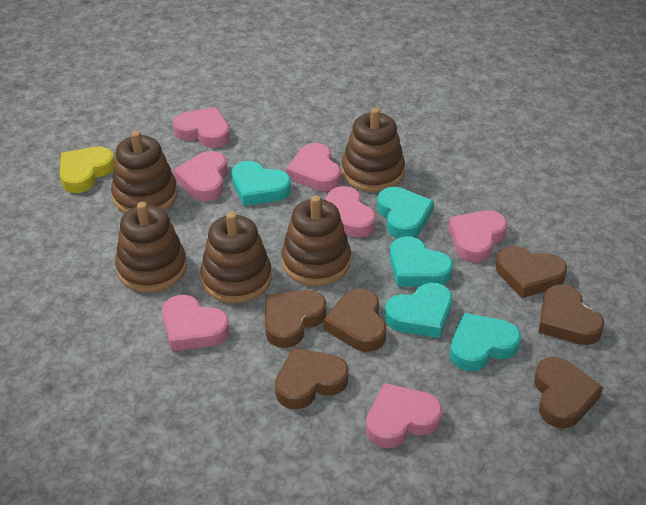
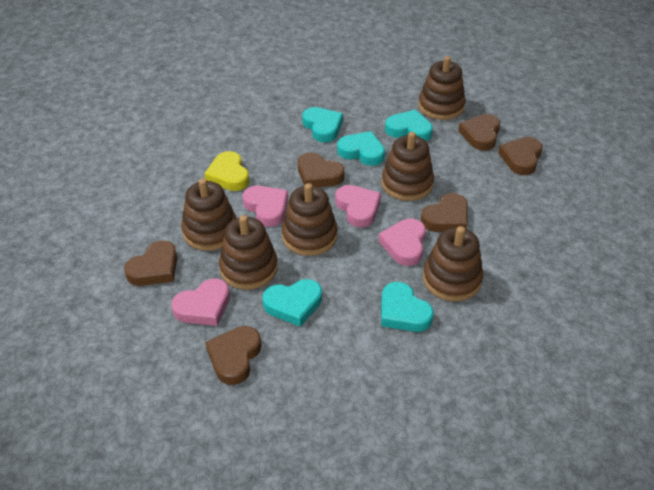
brown stacking toy: 5 -> 6
pink heart: 7 -> 4

